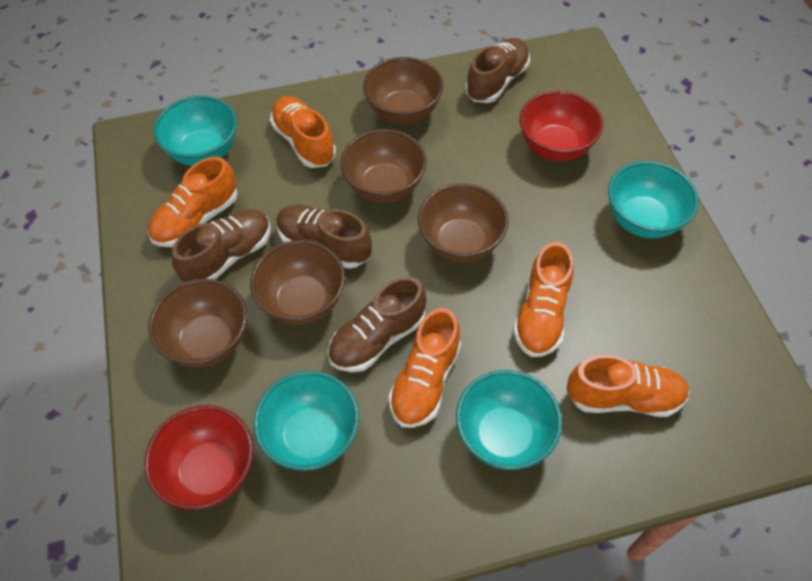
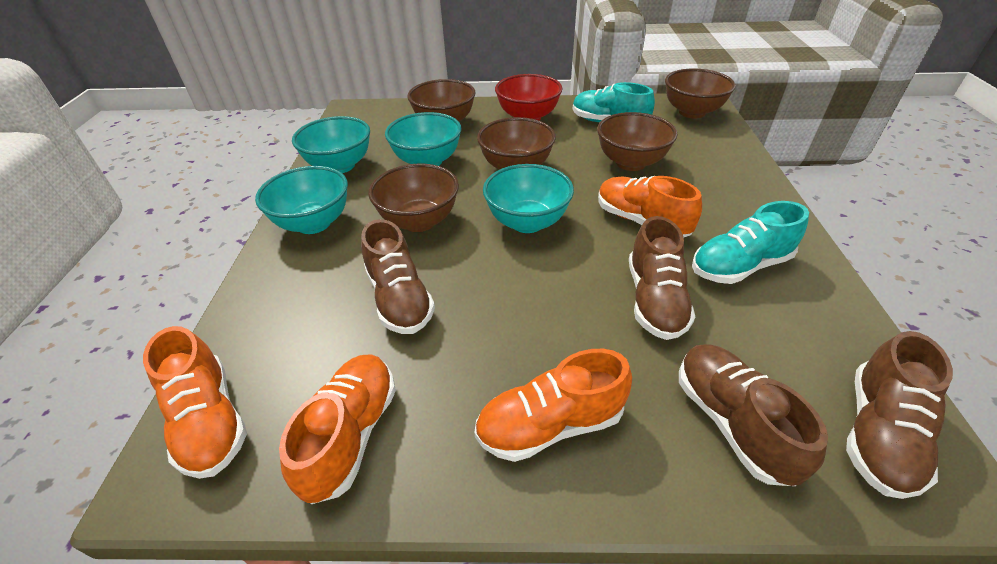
orange shoe: 5 -> 4
red bowl: 2 -> 1
turquoise shoe: 0 -> 2

